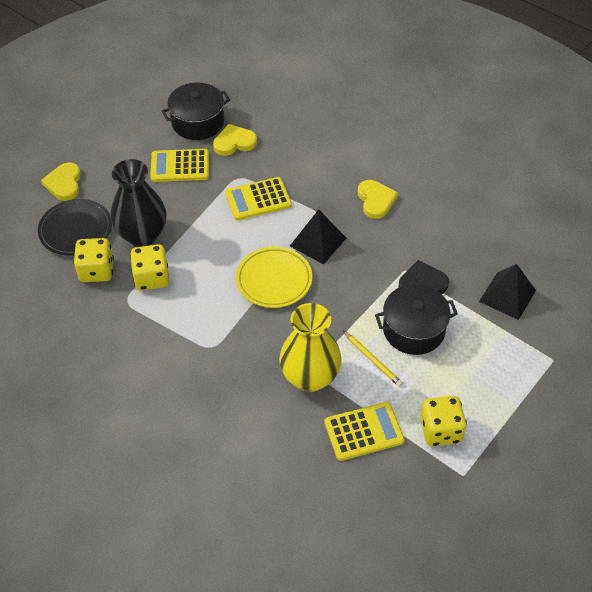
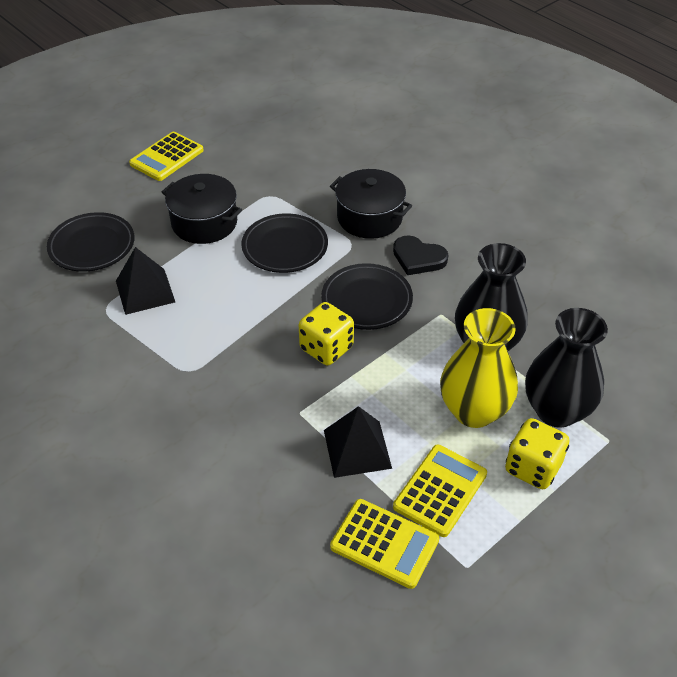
black plate: 1 -> 3
black vase: 1 -> 2
yellow dice: 3 -> 2
yellow heart: 3 -> 0
yellow pencil: 1 -> 0
yellow plate: 1 -> 0

